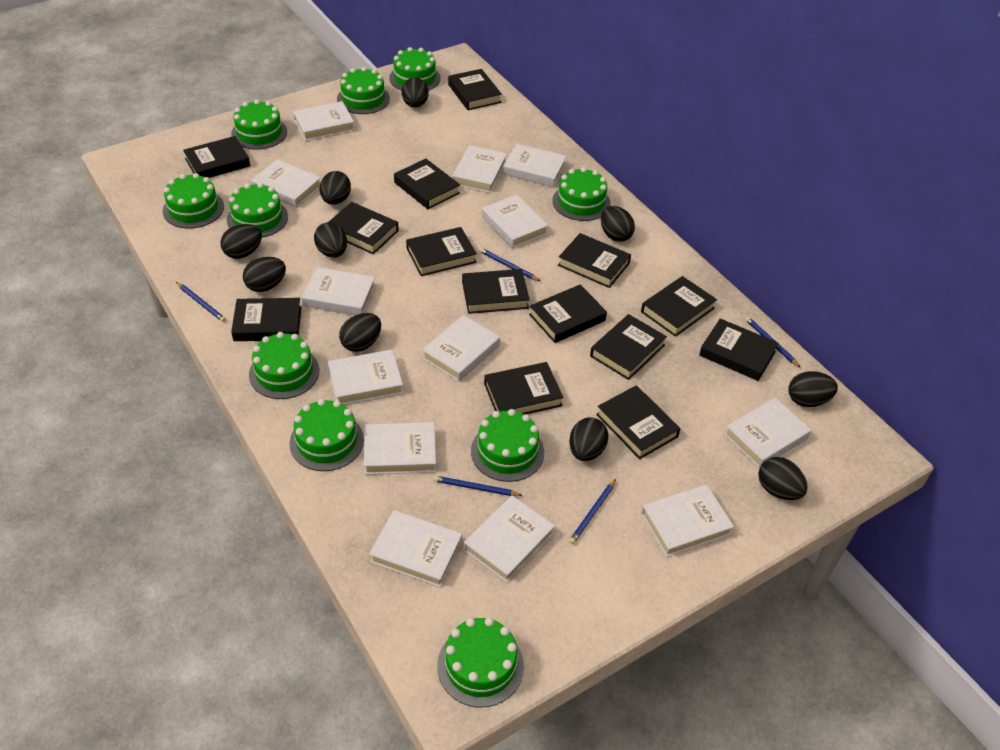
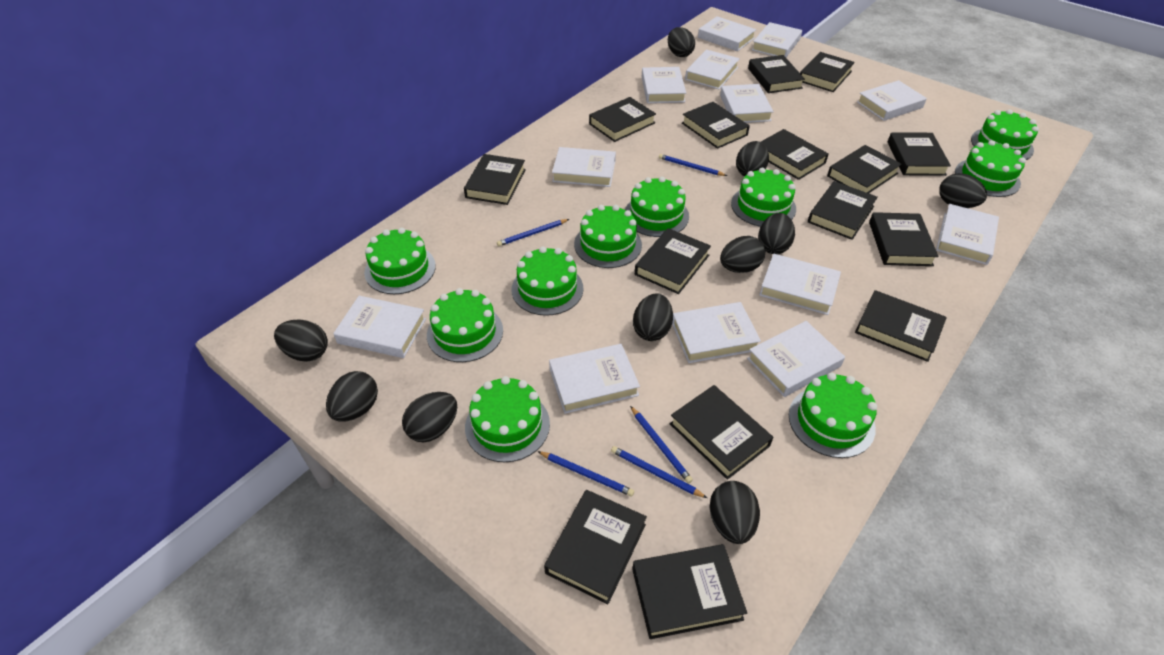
black book: 14 -> 15

